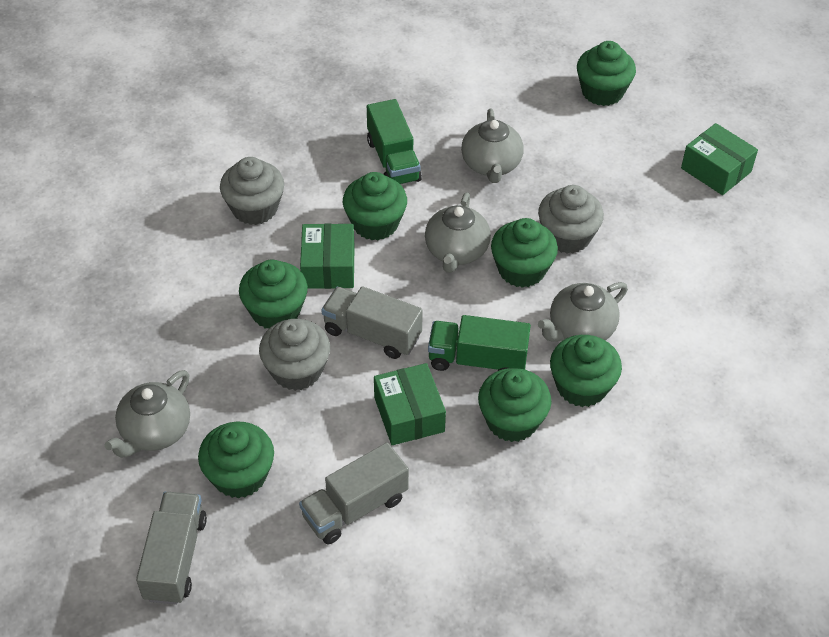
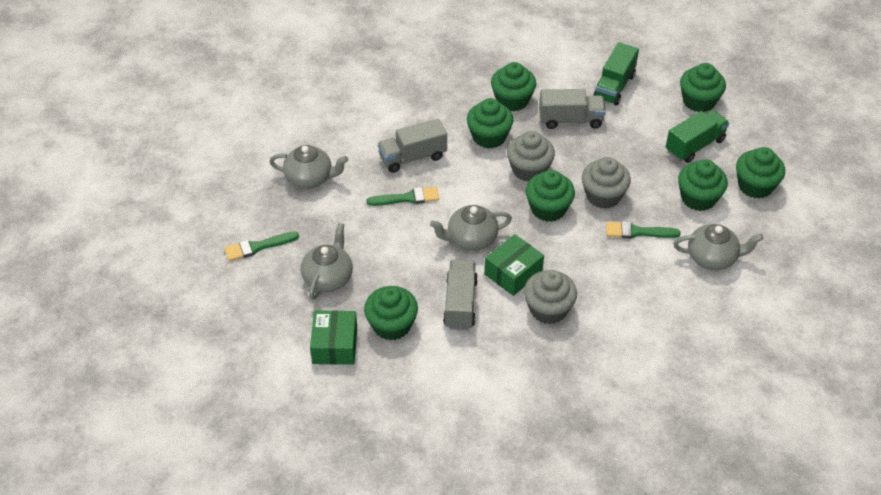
green box: 3 -> 2
green brush: 0 -> 3

